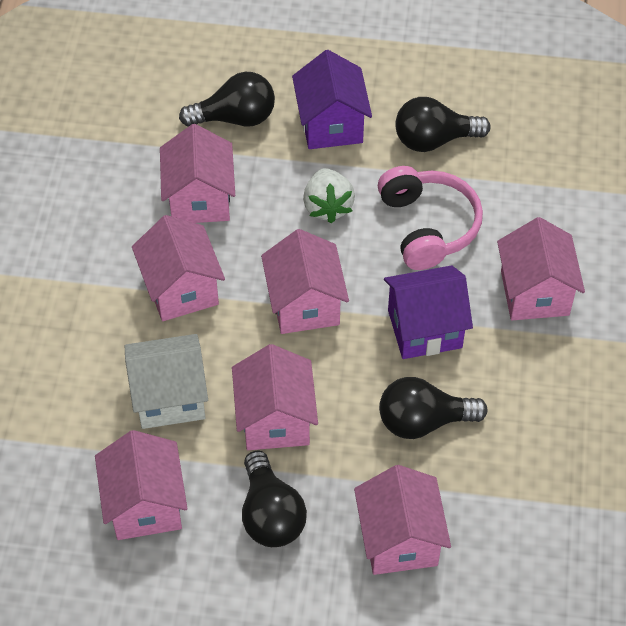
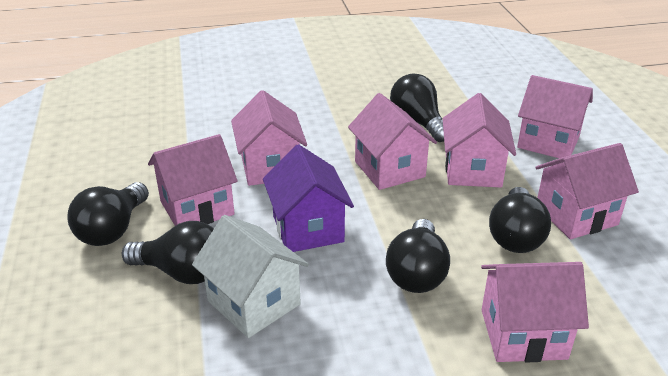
black light bulb: 4 -> 5
pink headphones: 1 -> 0
purple house: 2 -> 1
white strawberry: 1 -> 0

